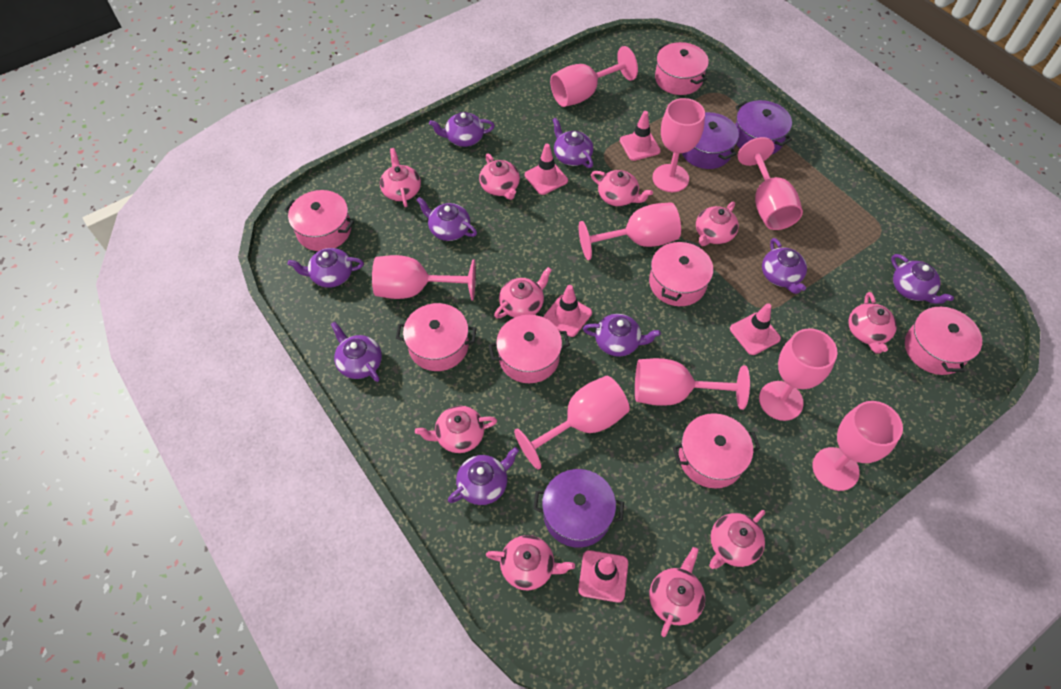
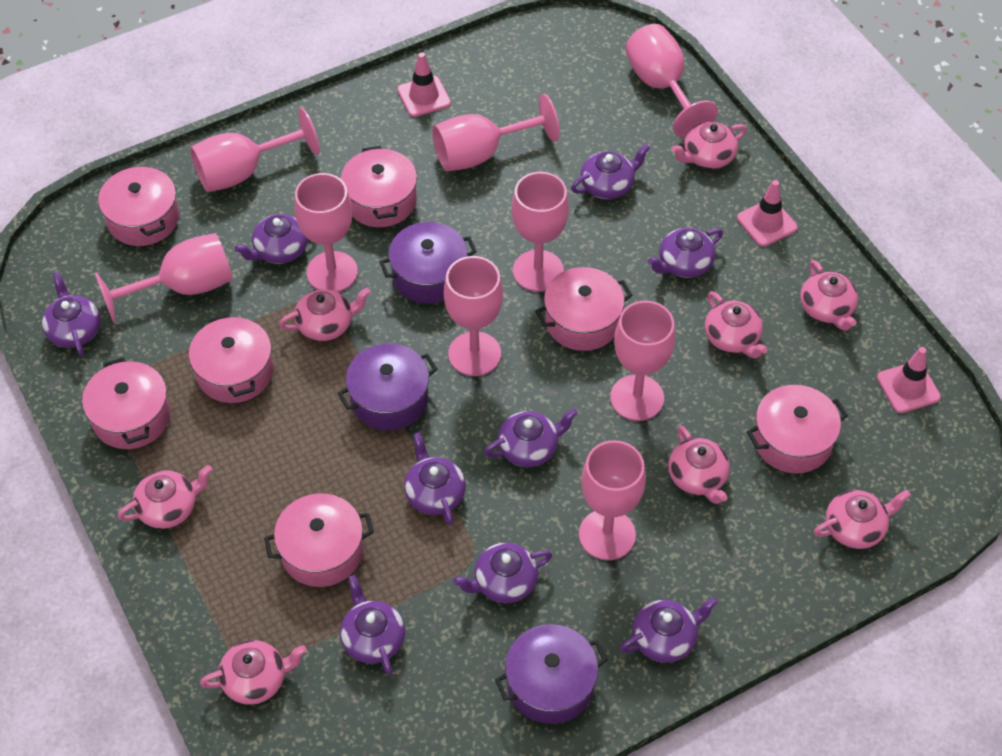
pink teapot: 10 -> 8
pink traffic cone: 5 -> 3

